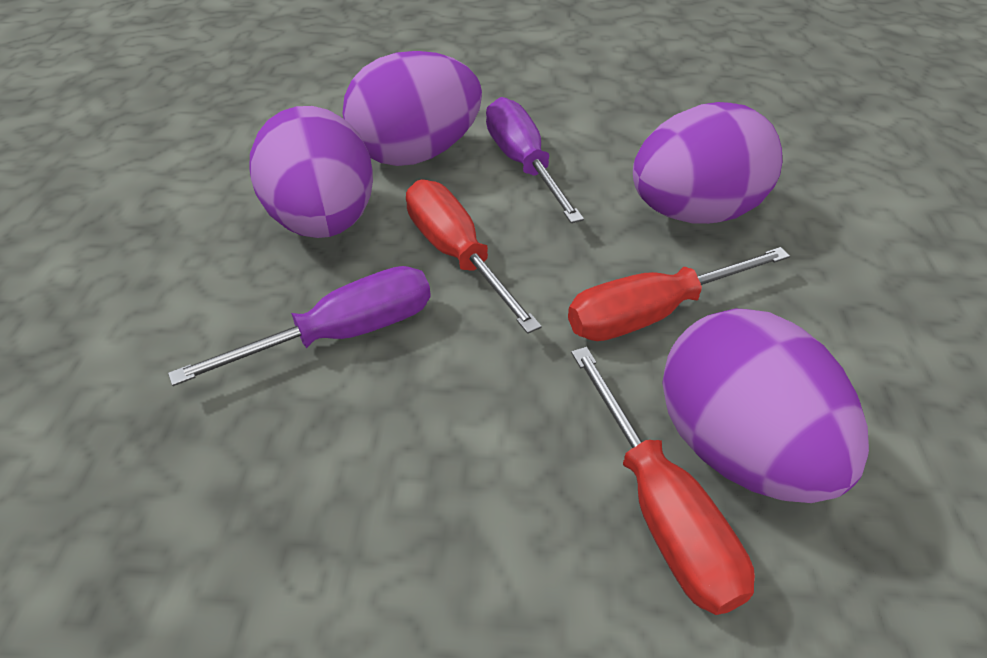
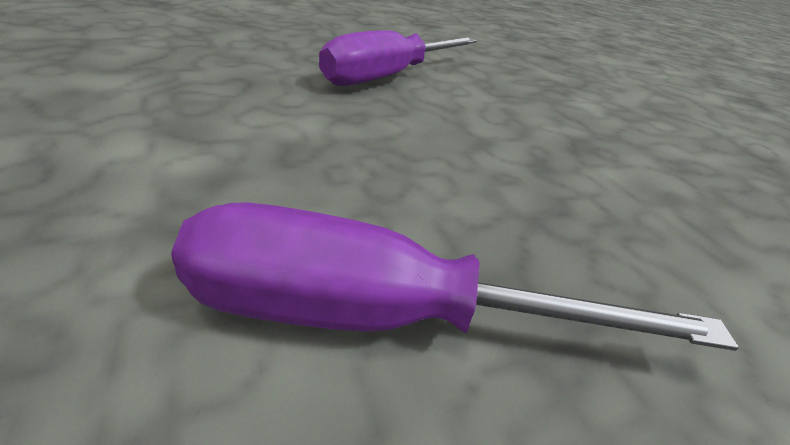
purple egg: 4 -> 0
red screwdriver: 3 -> 0

